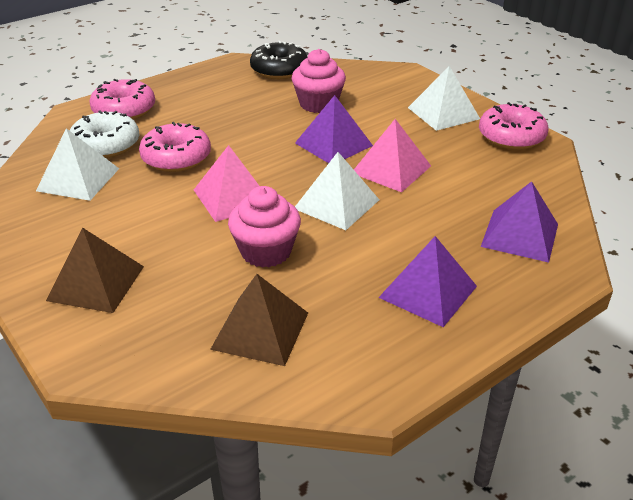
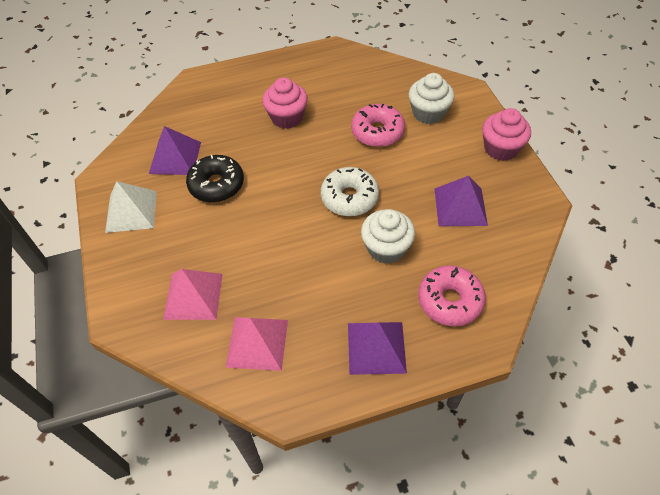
brown pyramid: 2 -> 0
pink donut: 3 -> 2
white cupcake: 0 -> 2
white pyramid: 3 -> 1

